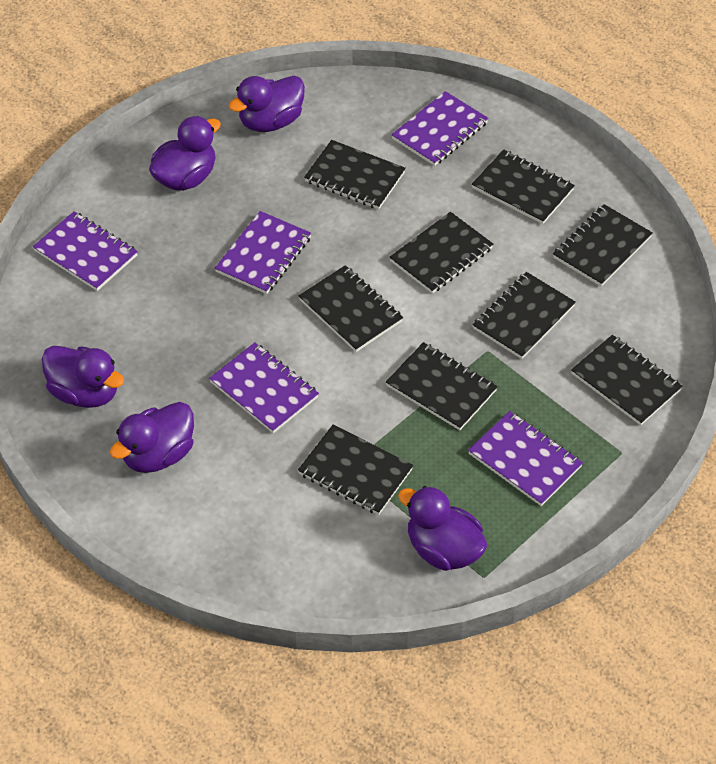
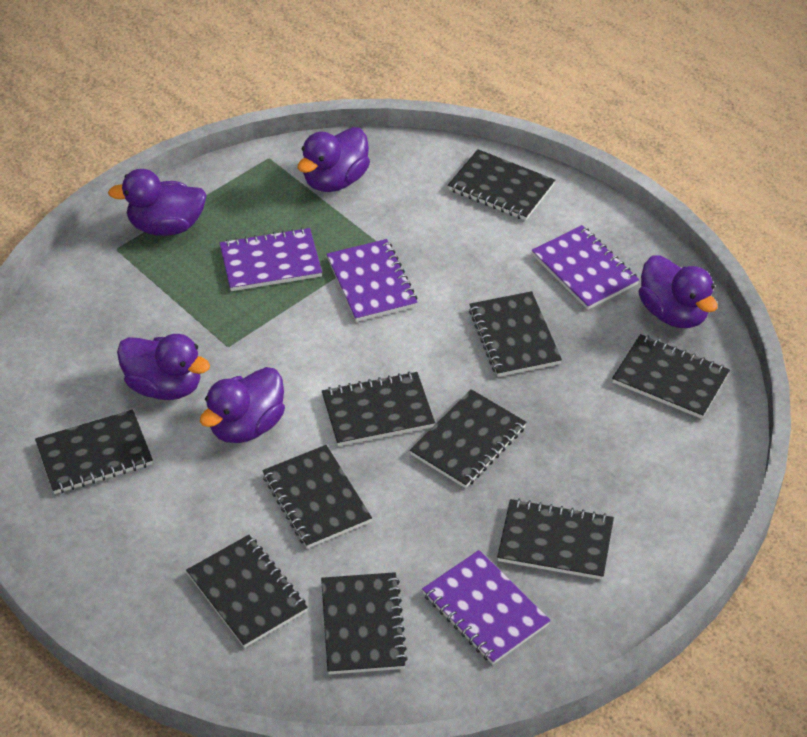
black notebook: 9 -> 10
purple notebook: 5 -> 4

